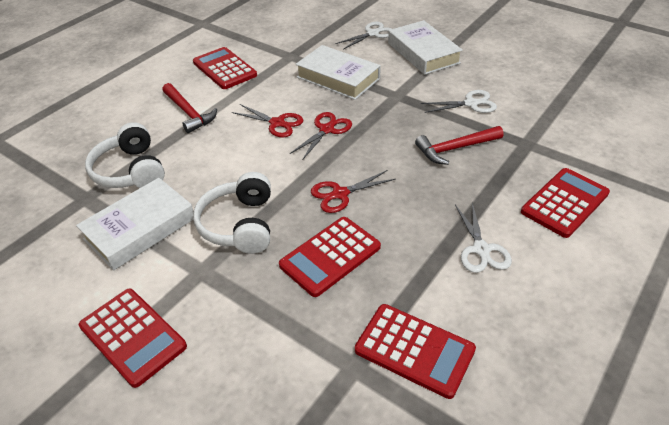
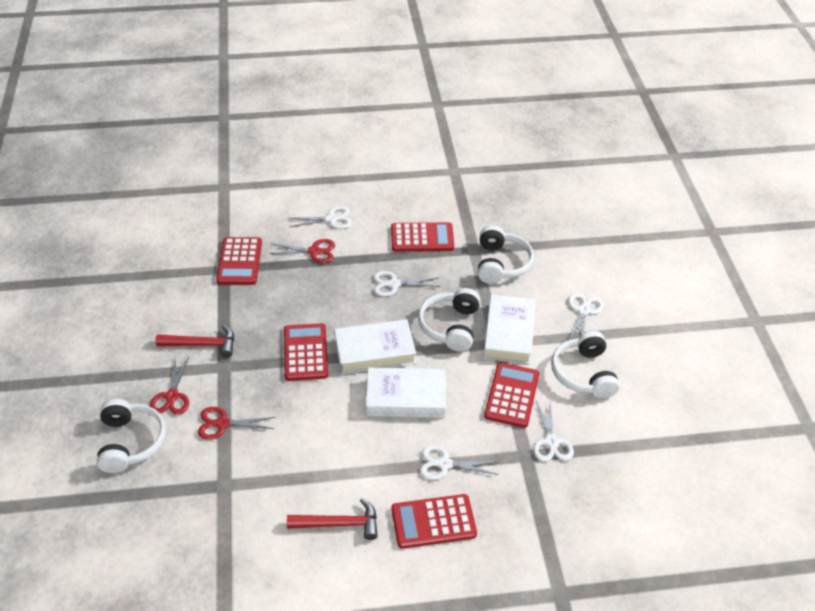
white headphones: 2 -> 4
white scissors: 3 -> 5

